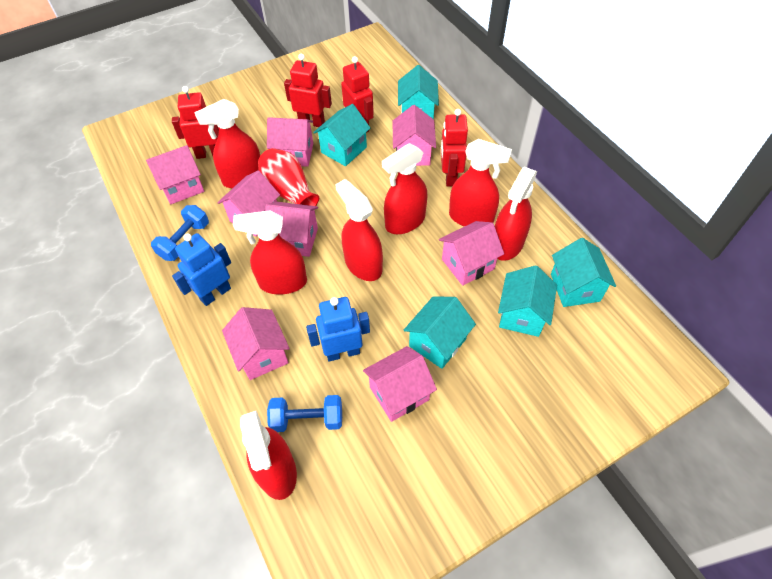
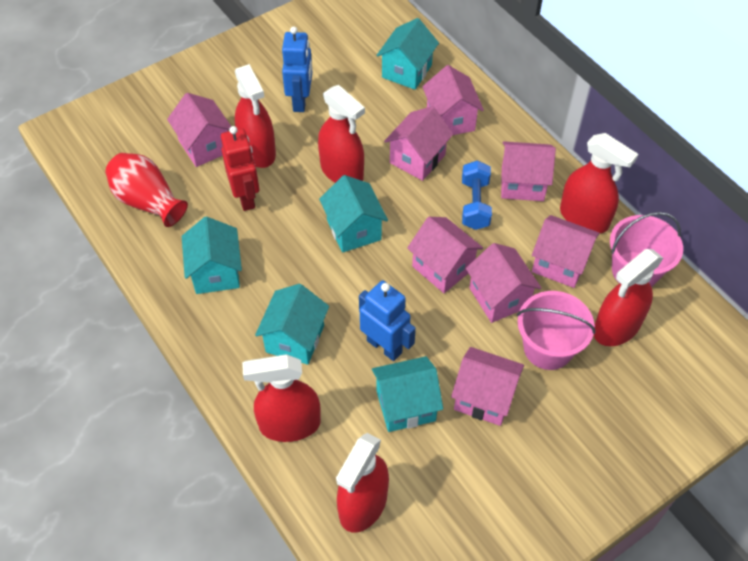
blue dumbbell: 2 -> 1
pink bucket: 0 -> 2
red robot: 4 -> 1
red spray bottle: 7 -> 6

